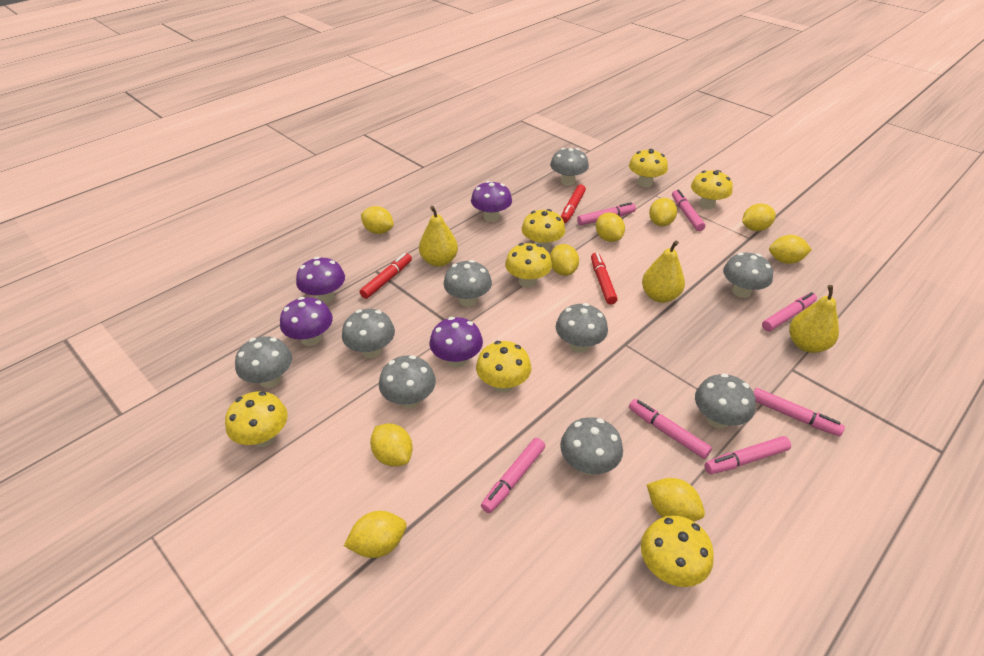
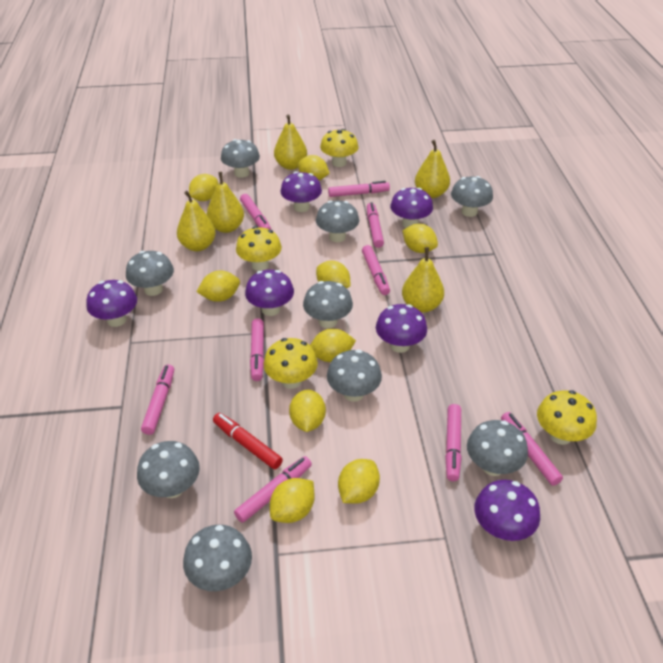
pink marker: 7 -> 9
purple mushroom: 4 -> 6
red marker: 3 -> 1
yellow mushroom: 7 -> 4
yellow pear: 3 -> 5

